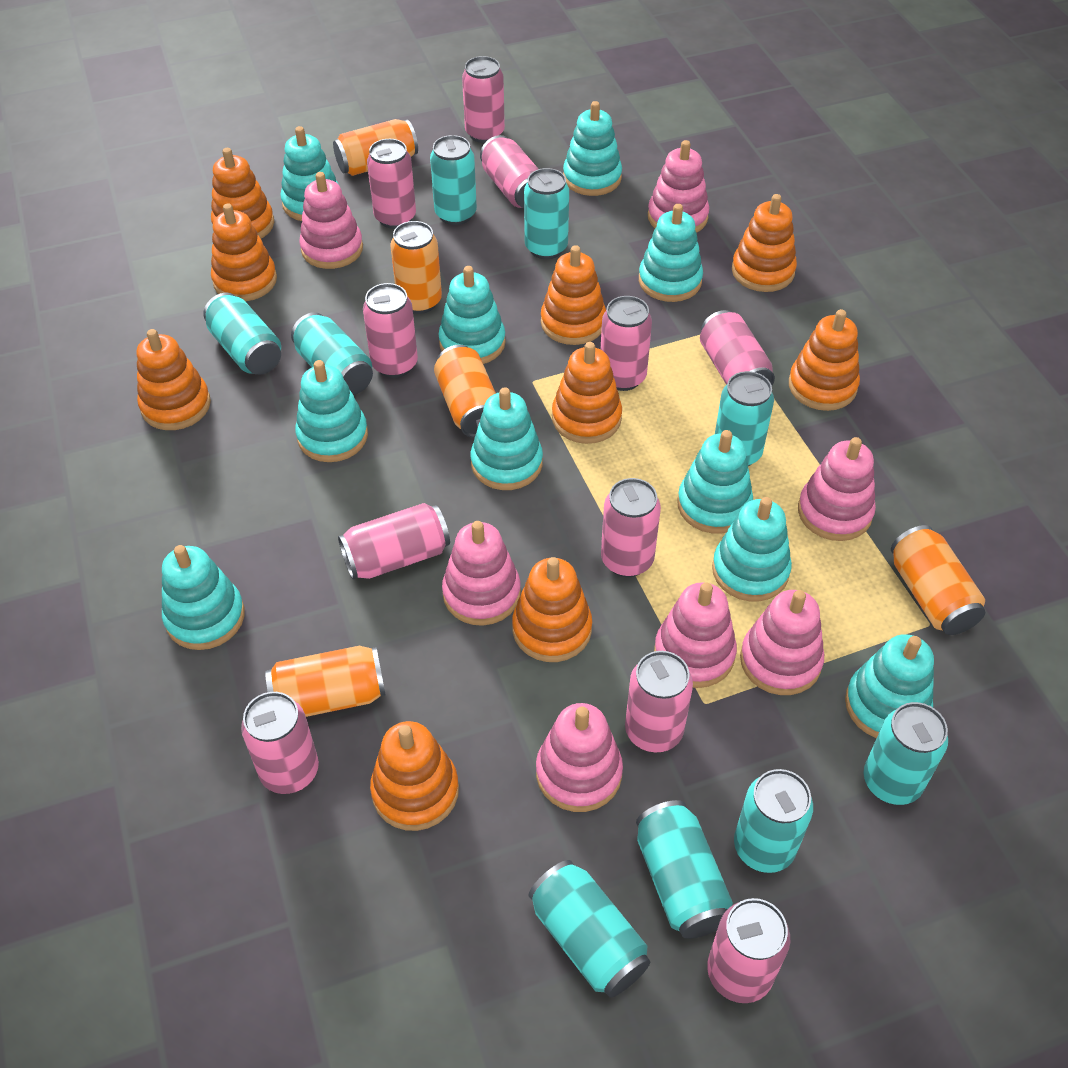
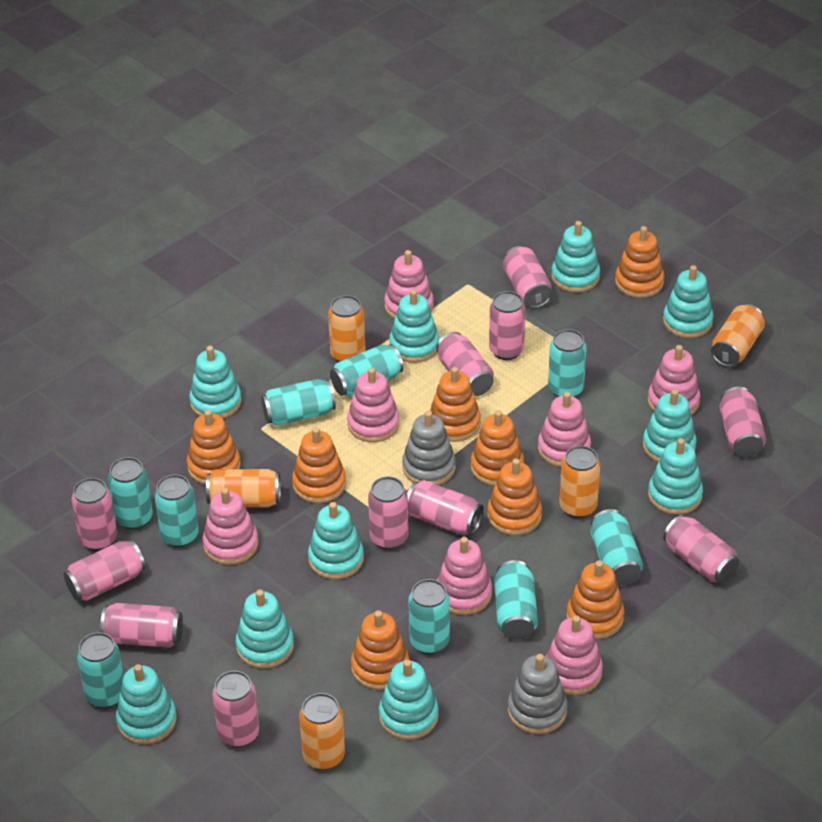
grey stacking toy: 0 -> 2
orange stacking toy: 9 -> 8

